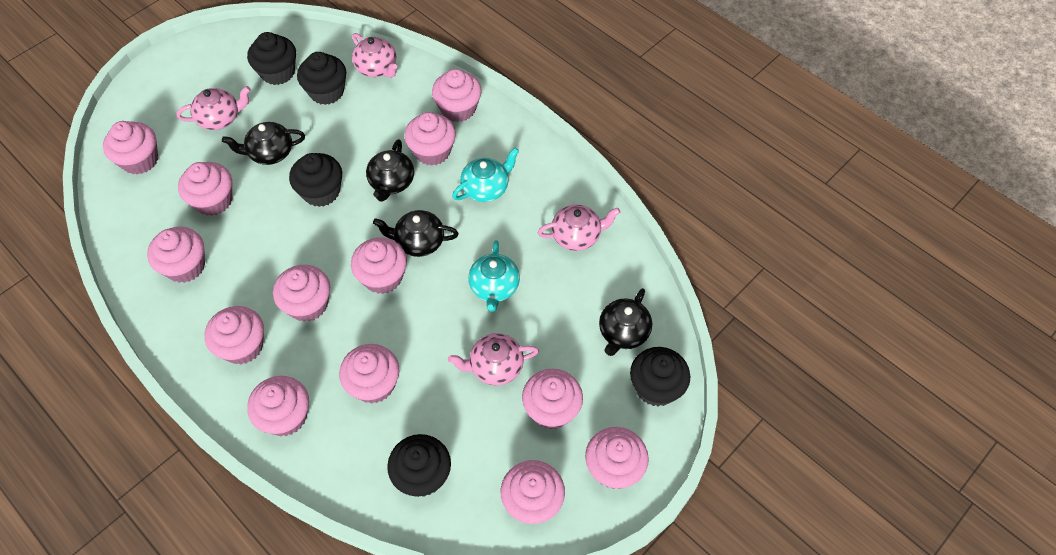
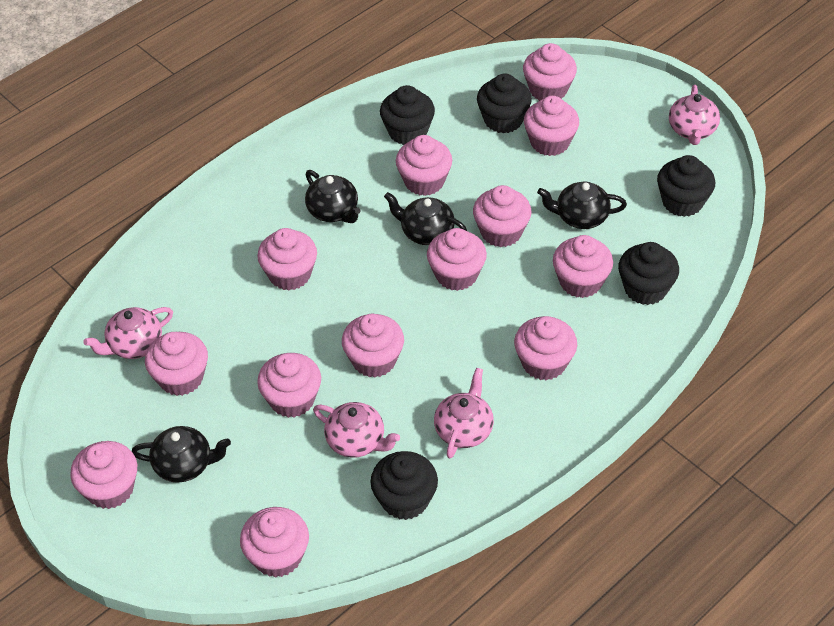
turquoise teapot: 2 -> 0

